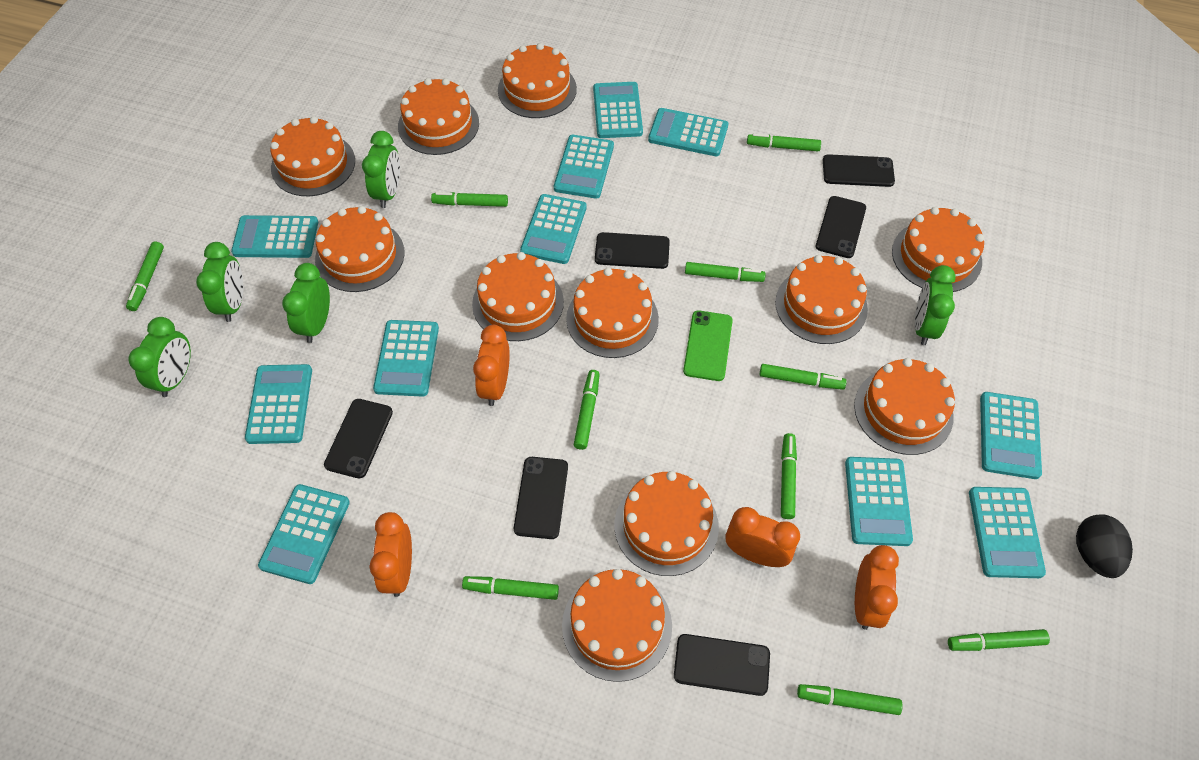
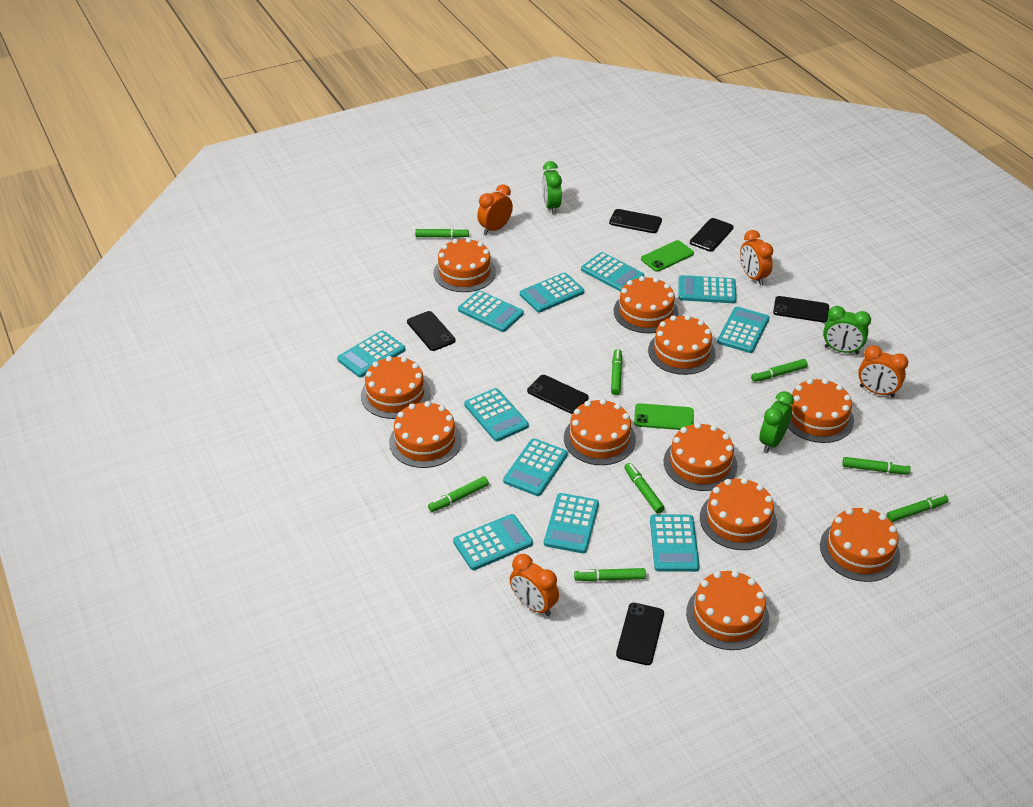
black egg: 1 -> 0
green clock: 5 -> 3
green marker: 10 -> 8
green phone: 1 -> 2

